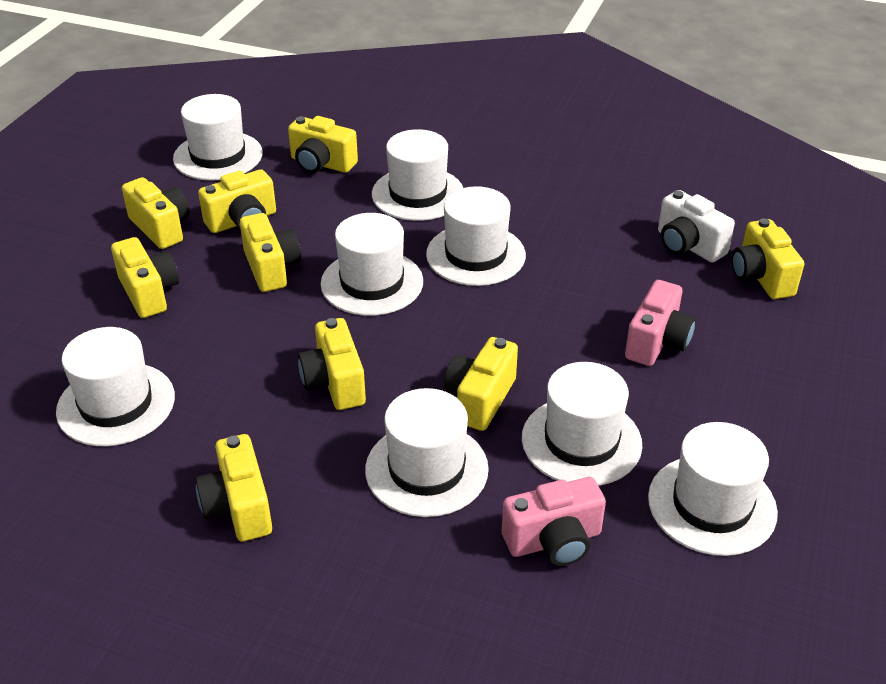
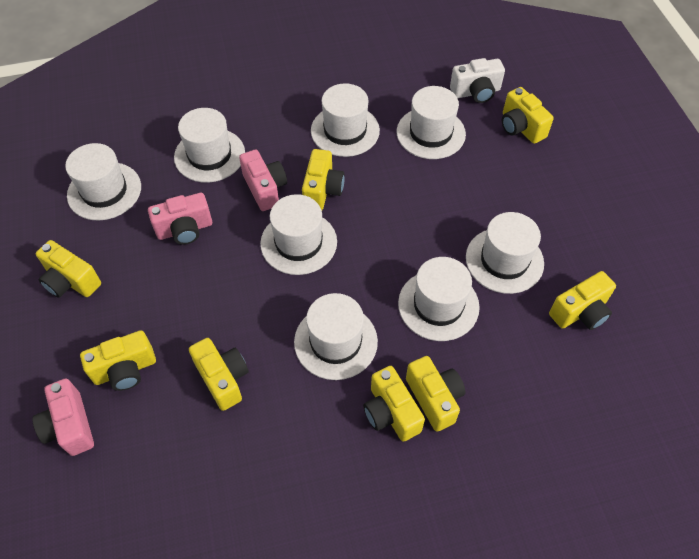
pink camera: 2 -> 3
yellow camera: 9 -> 8

